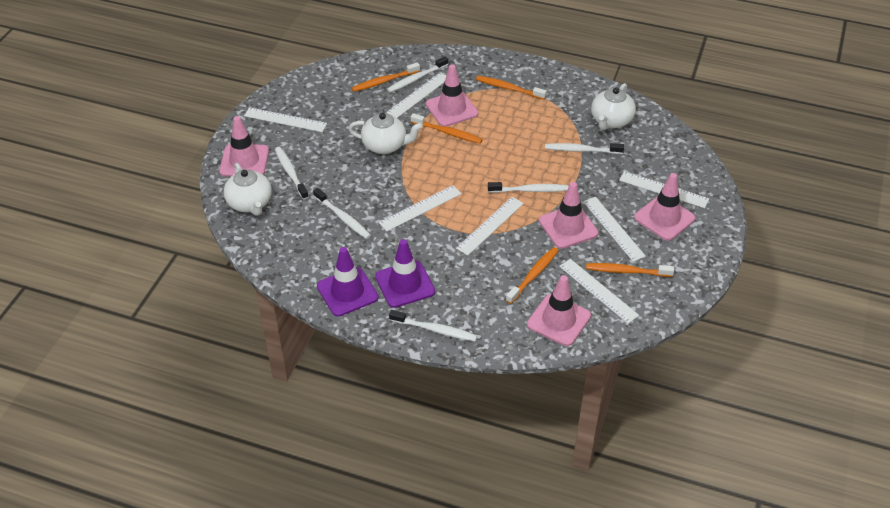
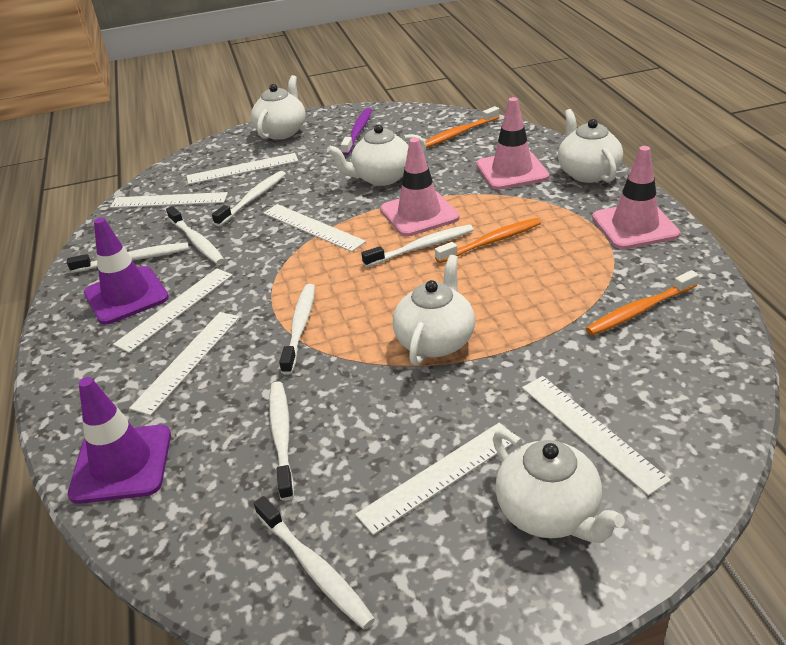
orange toothbrush: 5 -> 3
pink traffic cone: 5 -> 3
purple toothbrush: 0 -> 1
white teapot: 3 -> 5
white toothbrush: 6 -> 7

